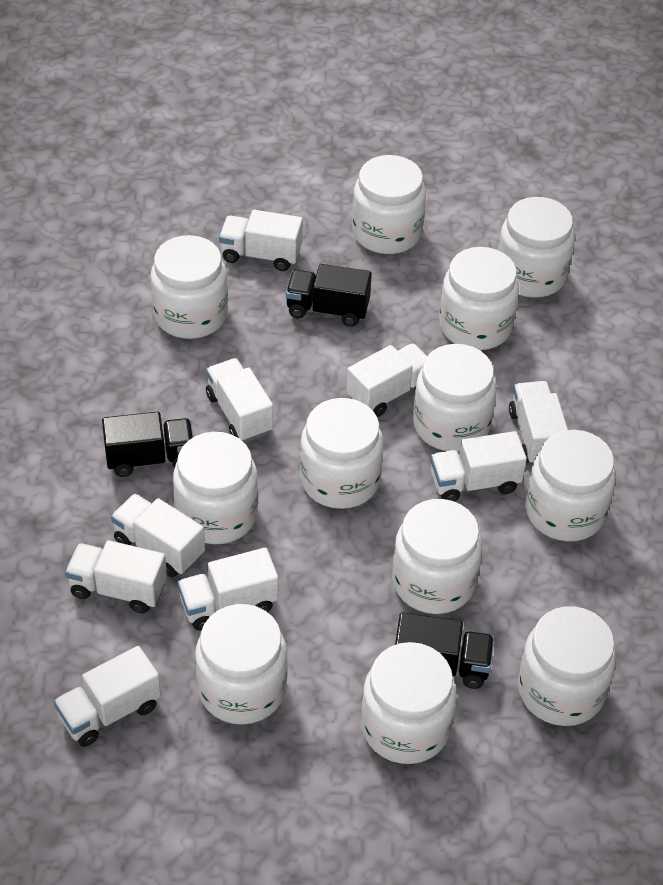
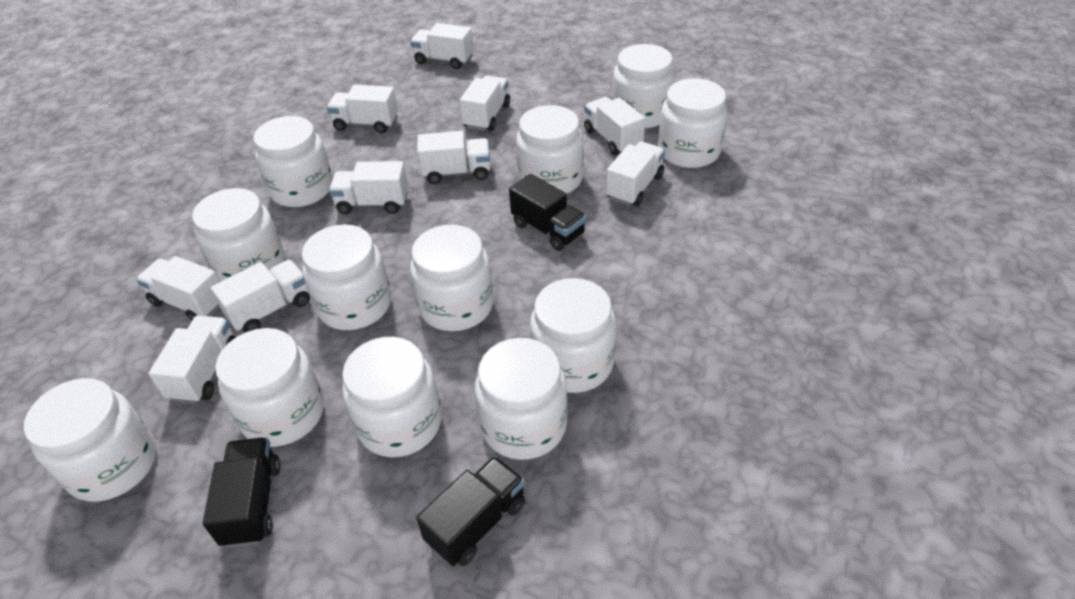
white truck: 9 -> 10

